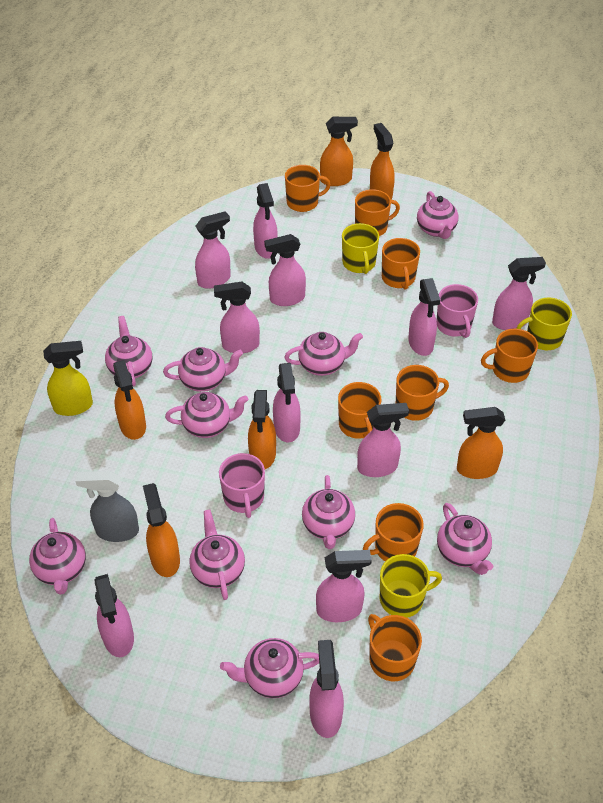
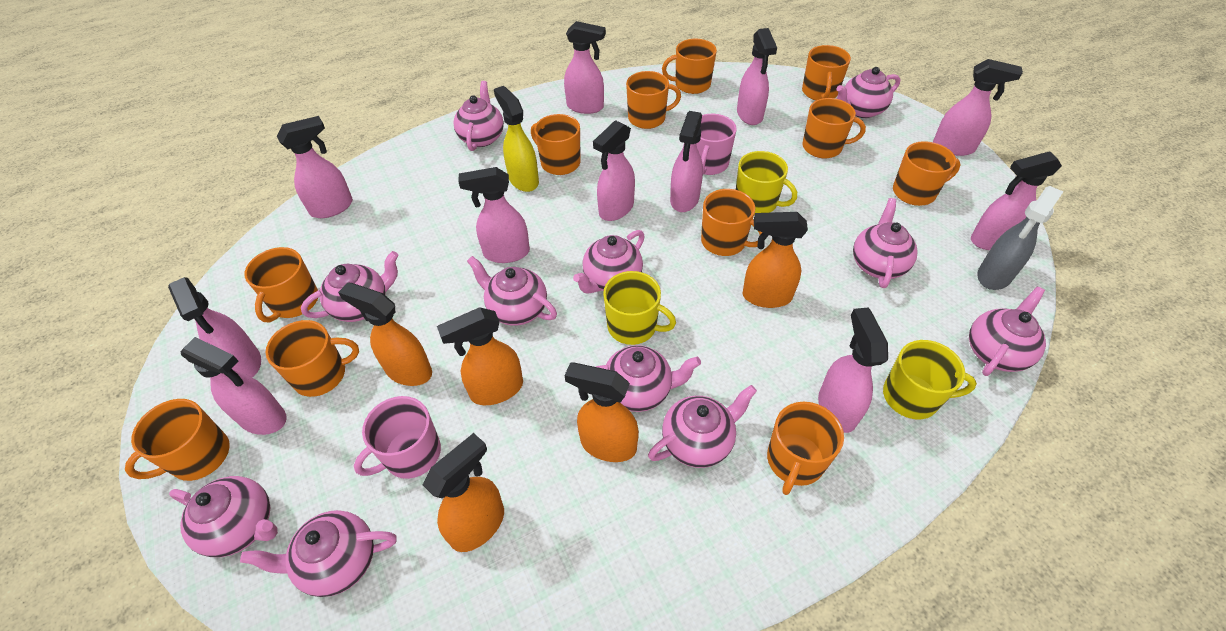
orange mug: 8 -> 11
orange spray bottle: 6 -> 5
pink teapot: 10 -> 11

